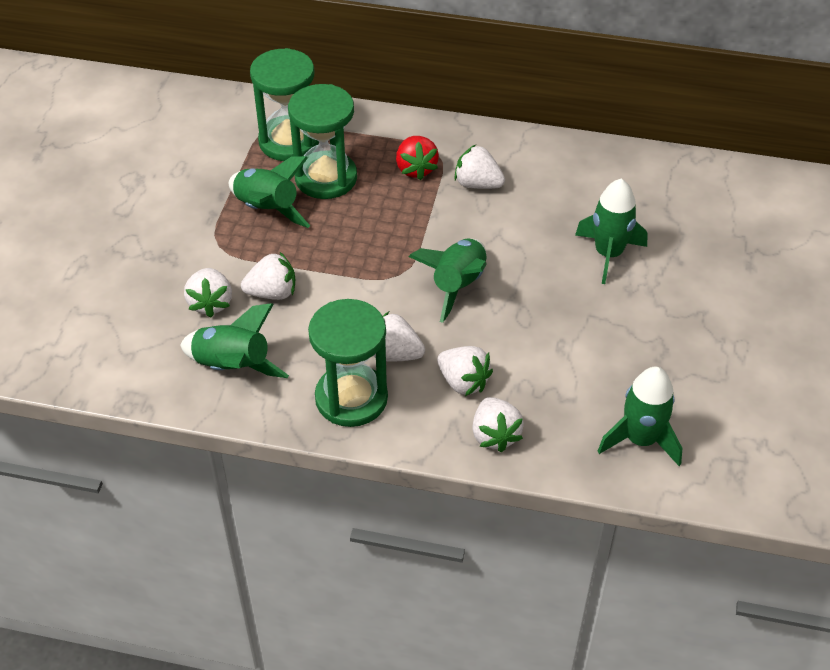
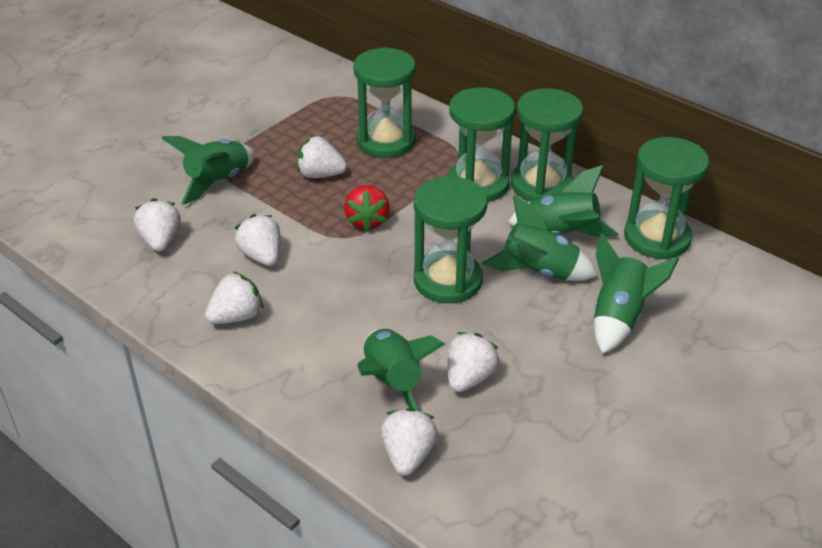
green hourglass: 3 -> 5

